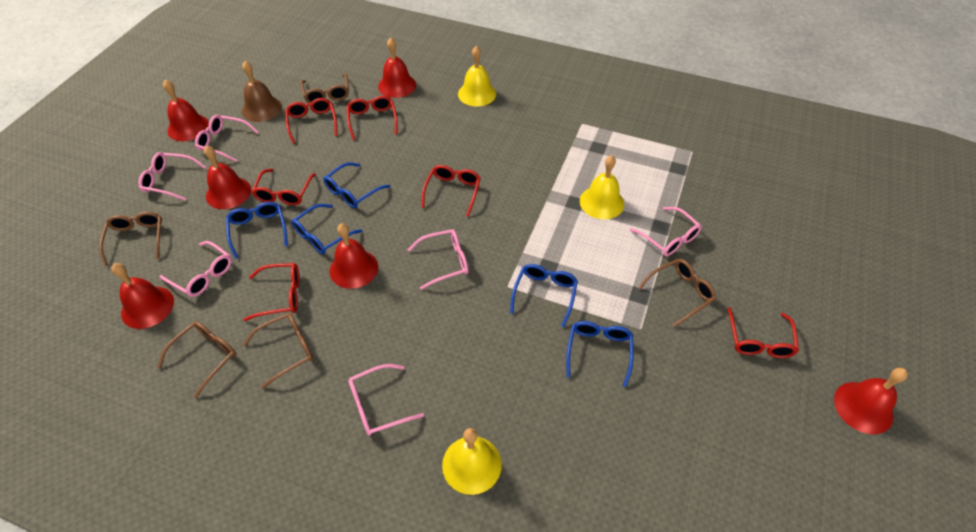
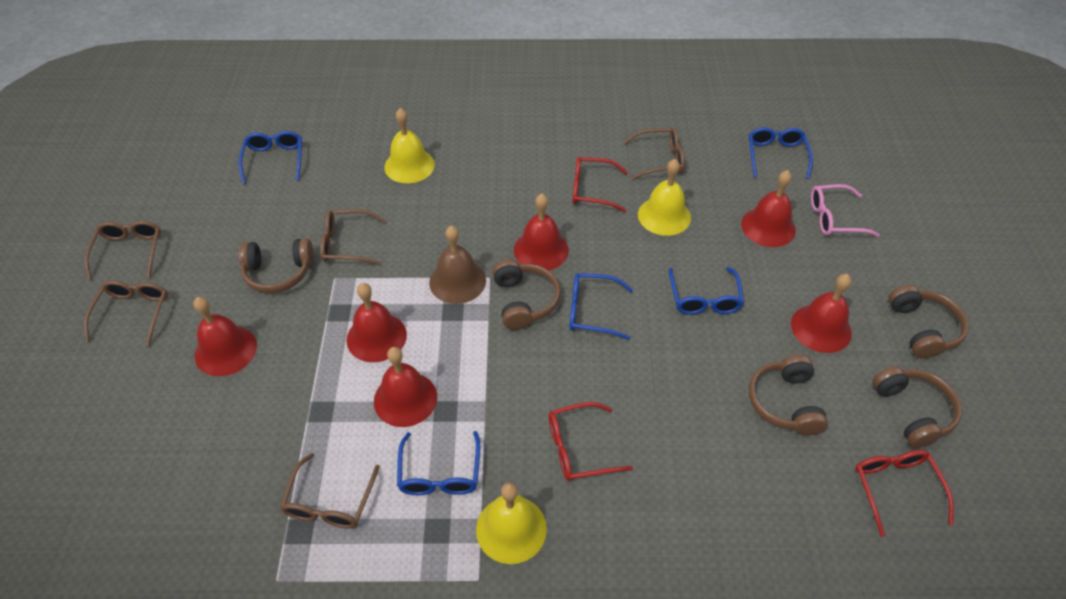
brown headphones: 0 -> 5
pink glasses: 6 -> 1
red glasses: 6 -> 3

